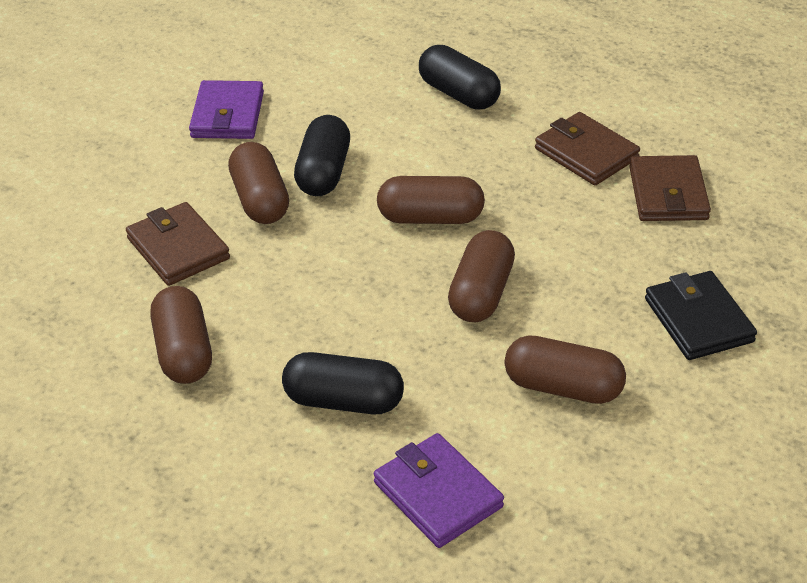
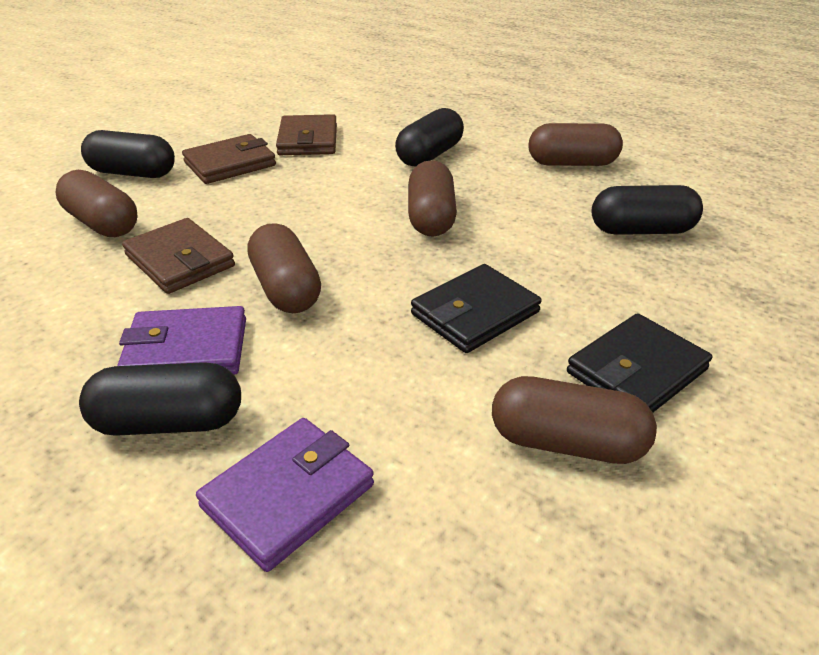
black capsule: 3 -> 4
black wallet: 1 -> 2

